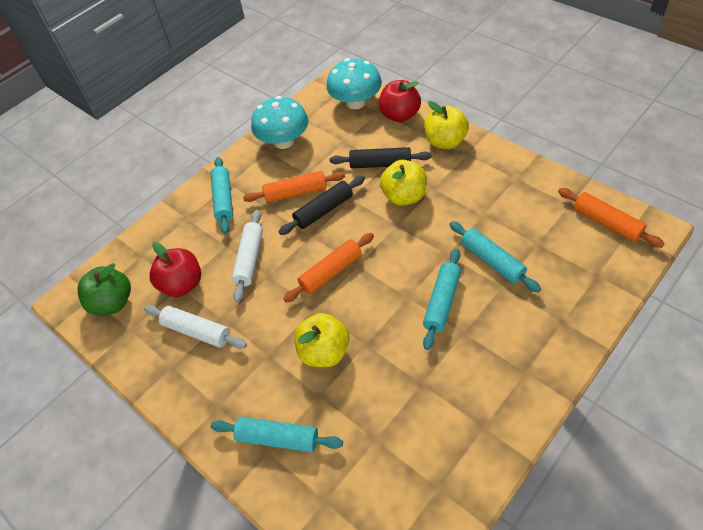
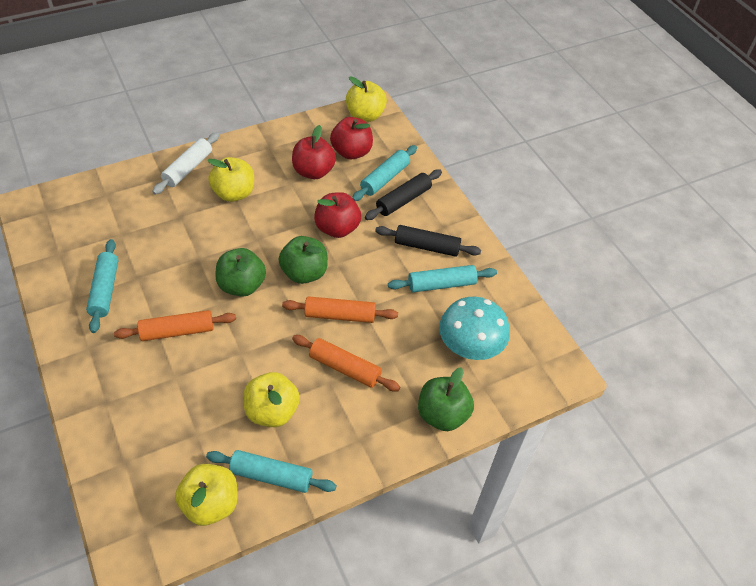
green apple: 1 -> 3
red apple: 2 -> 3
turquoise mushroom: 2 -> 1
white rolling pin: 2 -> 1
yellow apple: 3 -> 4

